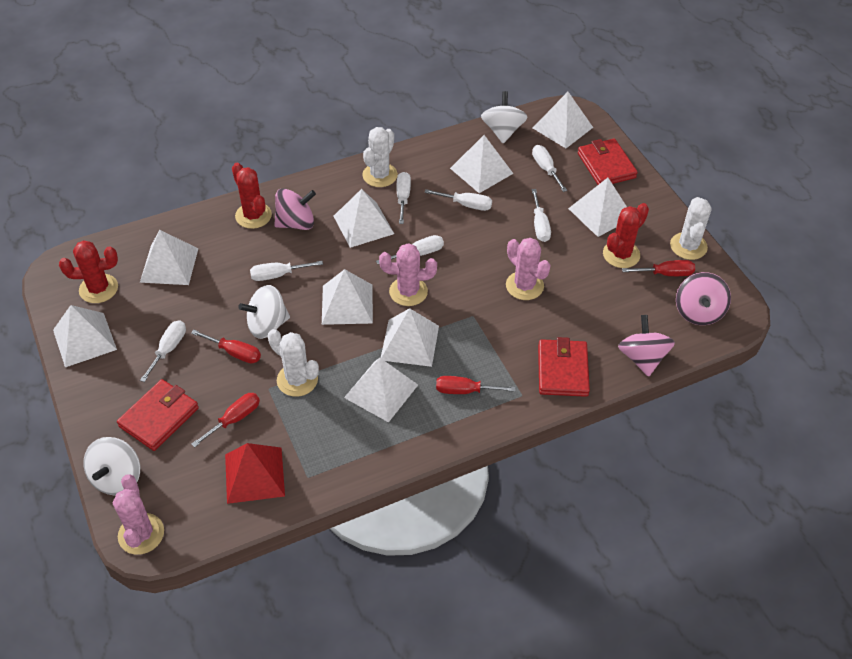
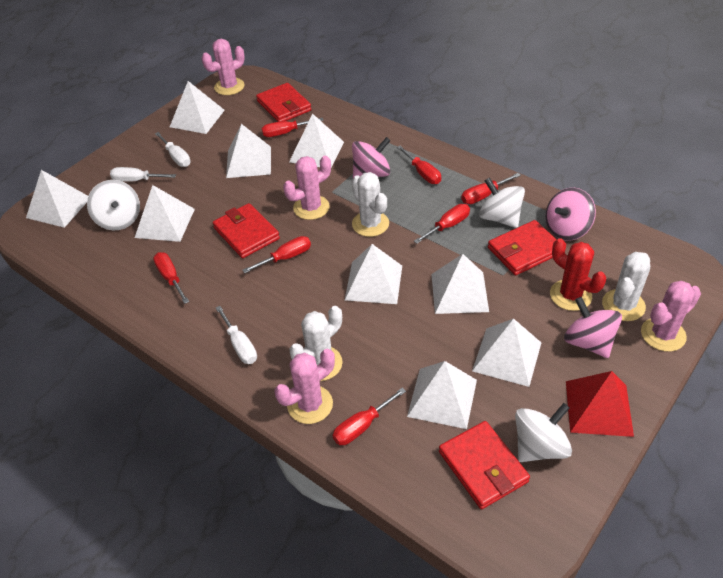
pink cactus: 3 -> 4
red cactus: 3 -> 1
red screwdriver: 4 -> 7
red wallet: 3 -> 4
white screwdriver: 7 -> 3

